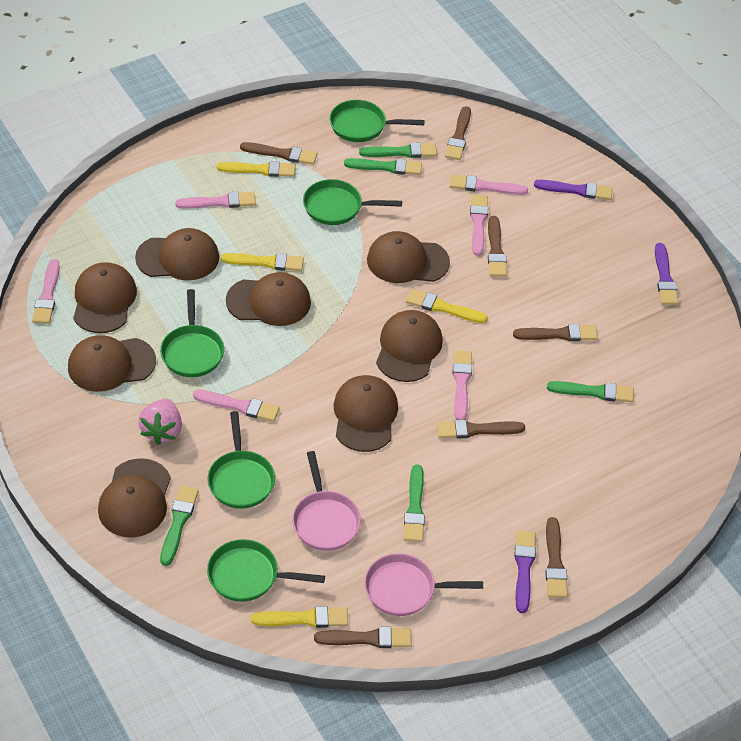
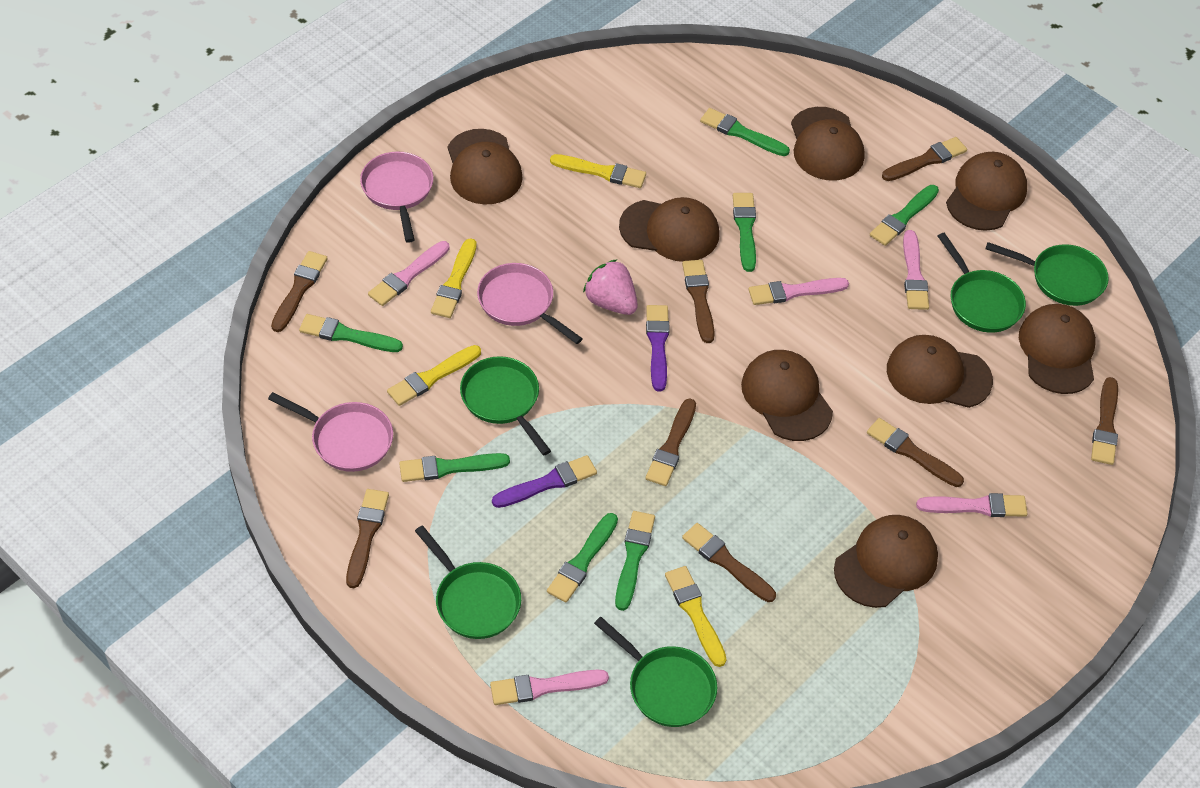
brown brush: 7 -> 8
green brush: 5 -> 7
pink brush: 6 -> 5
pink pan: 2 -> 3
purple brush: 3 -> 2

